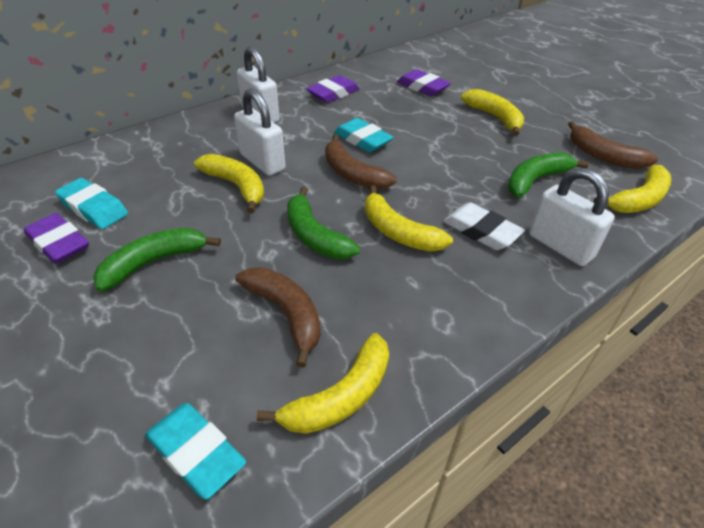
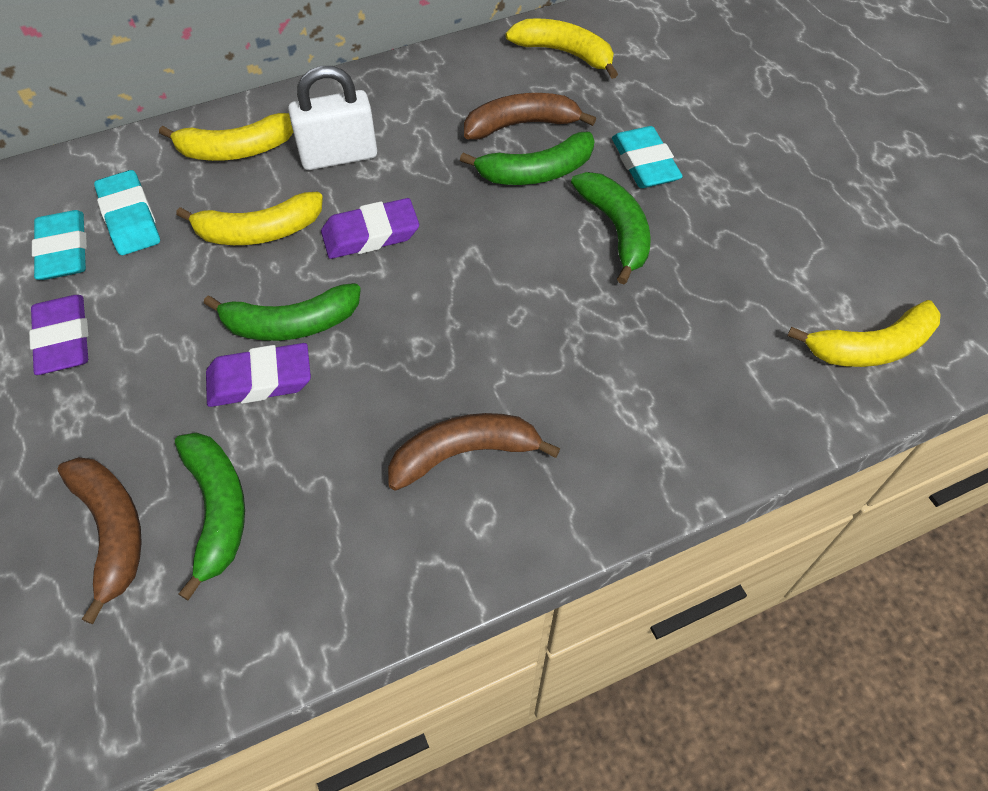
green banana: 3 -> 4
white eraser: 1 -> 0
white padlock: 3 -> 1
yellow banana: 5 -> 4

